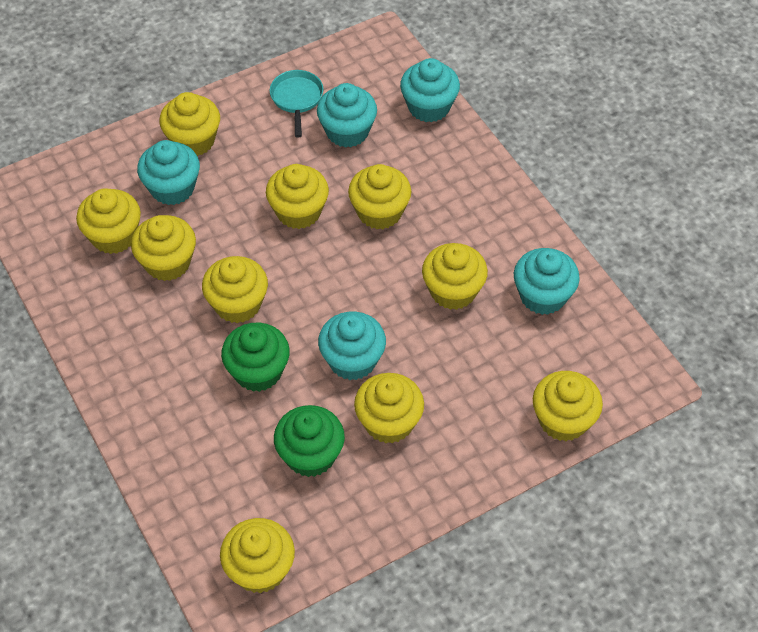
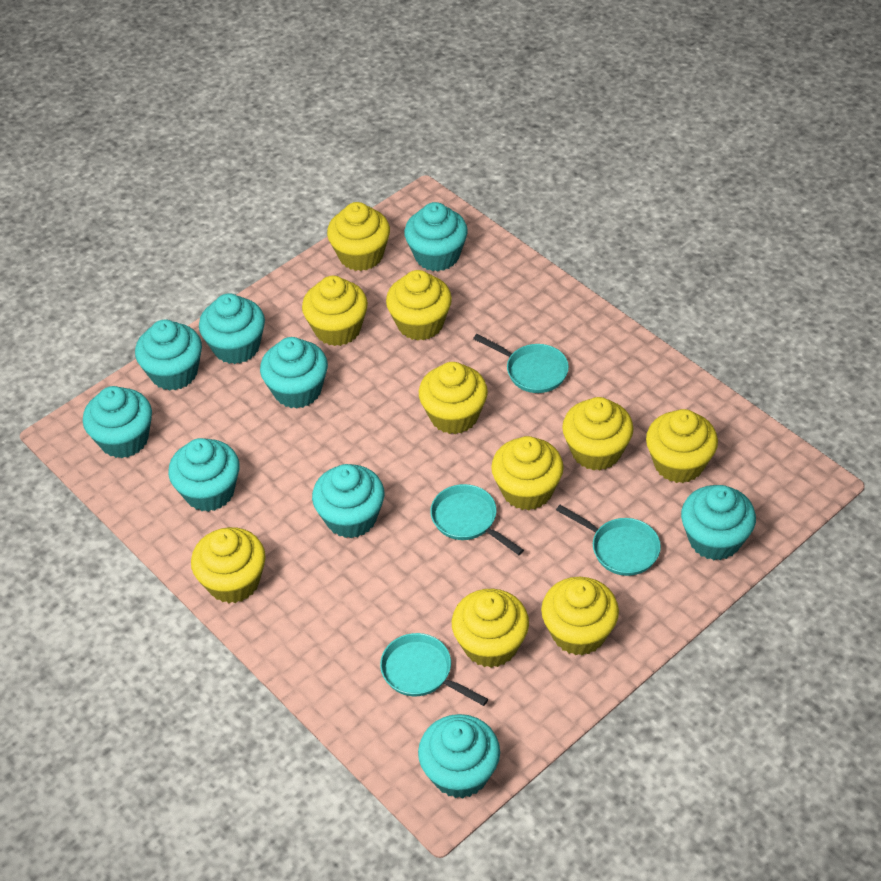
green cupcake: 2 -> 0
turquoise cupcake: 5 -> 9
turquoise pan: 1 -> 4

